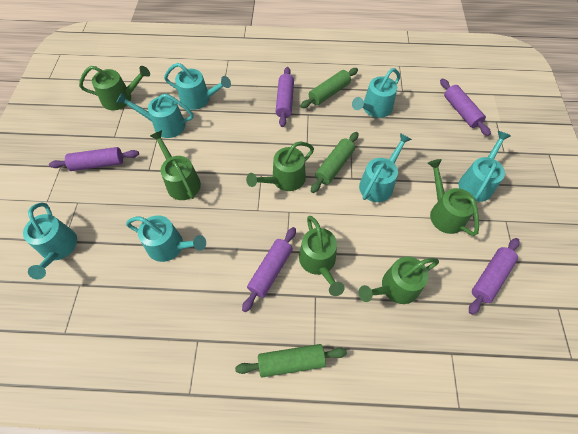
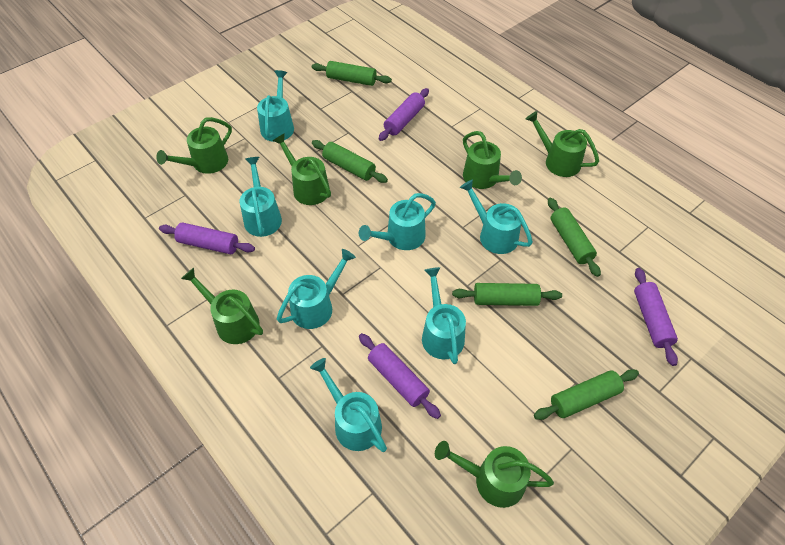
green rolling pin: 3 -> 5
purple rolling pin: 5 -> 4

